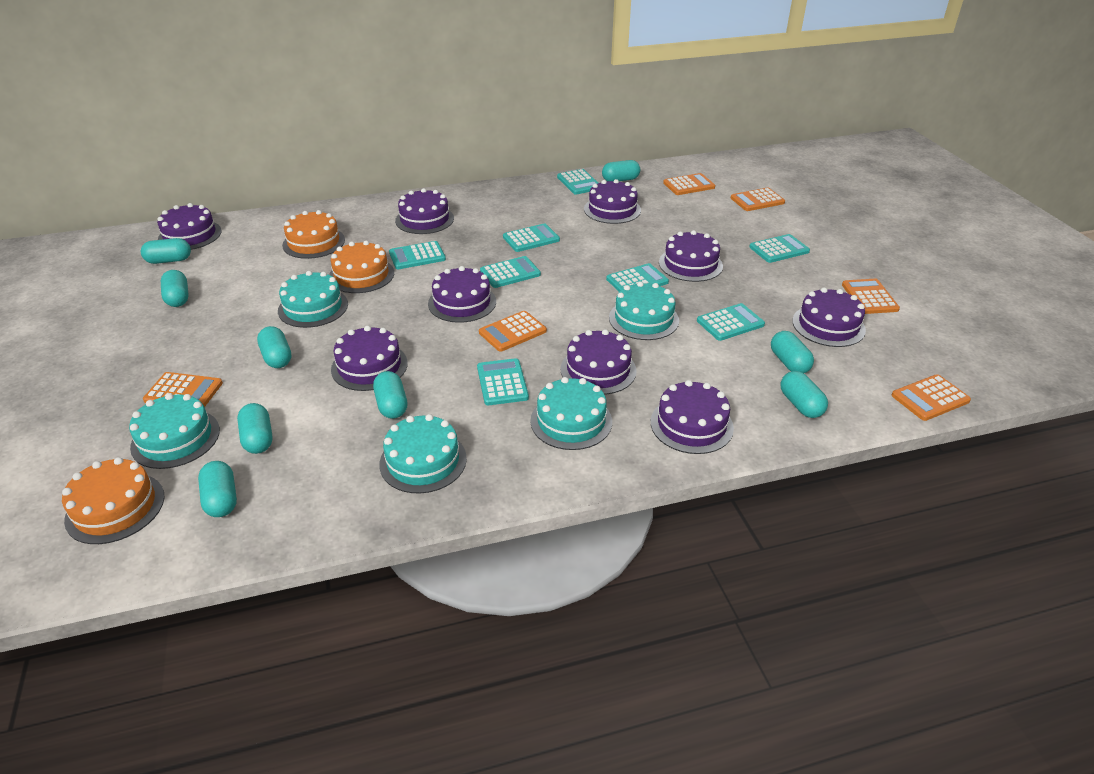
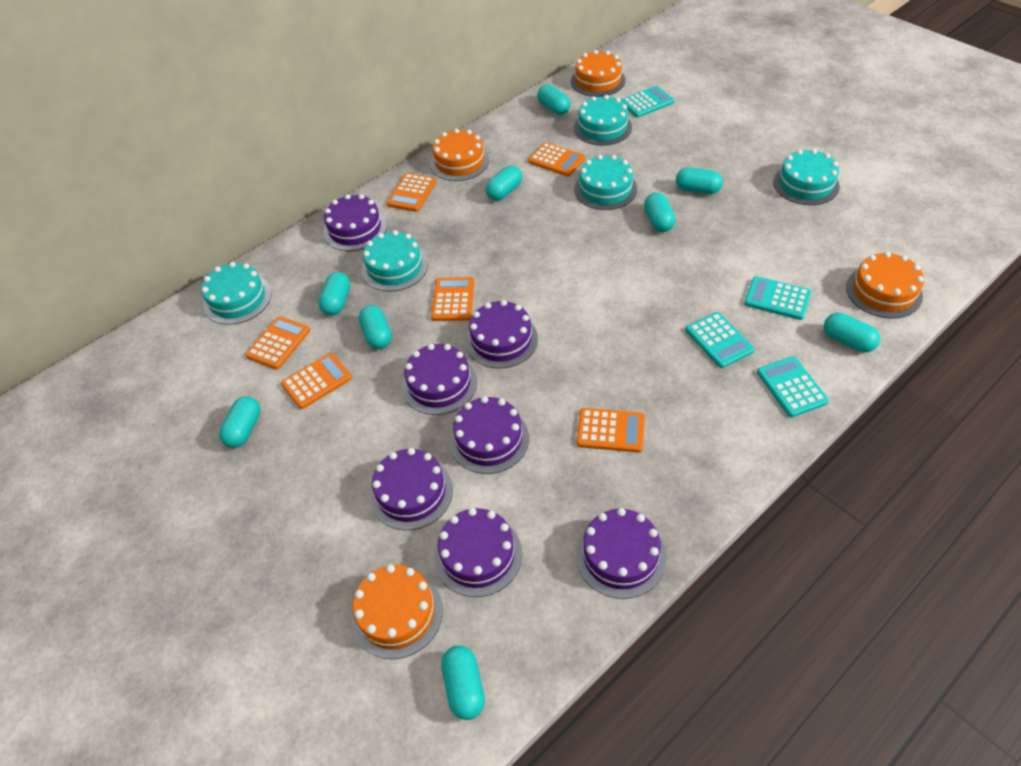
orange cake: 3 -> 4
purple cake: 9 -> 7
turquoise calculator: 8 -> 4

